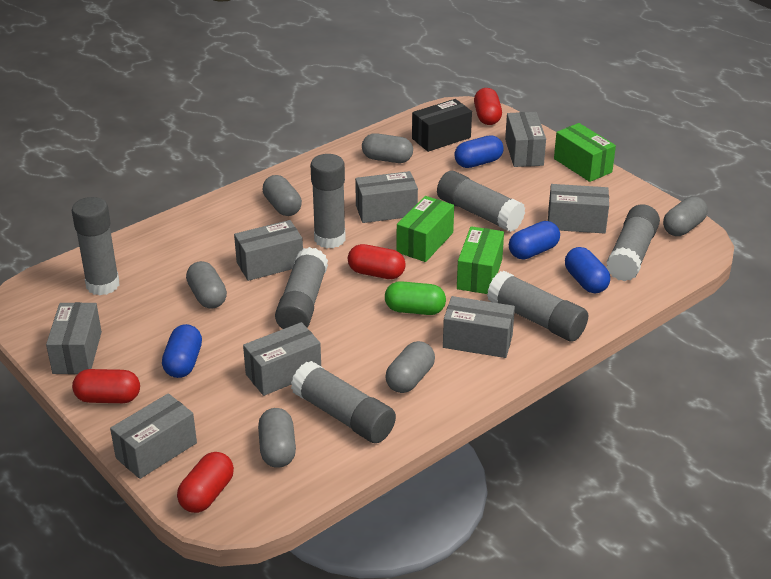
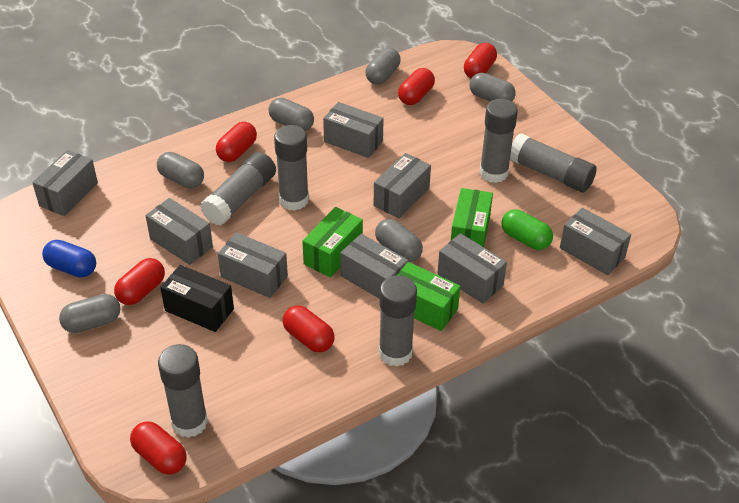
blue capsule: 4 -> 1
grey glue stick: 7 -> 6
red capsule: 4 -> 6

